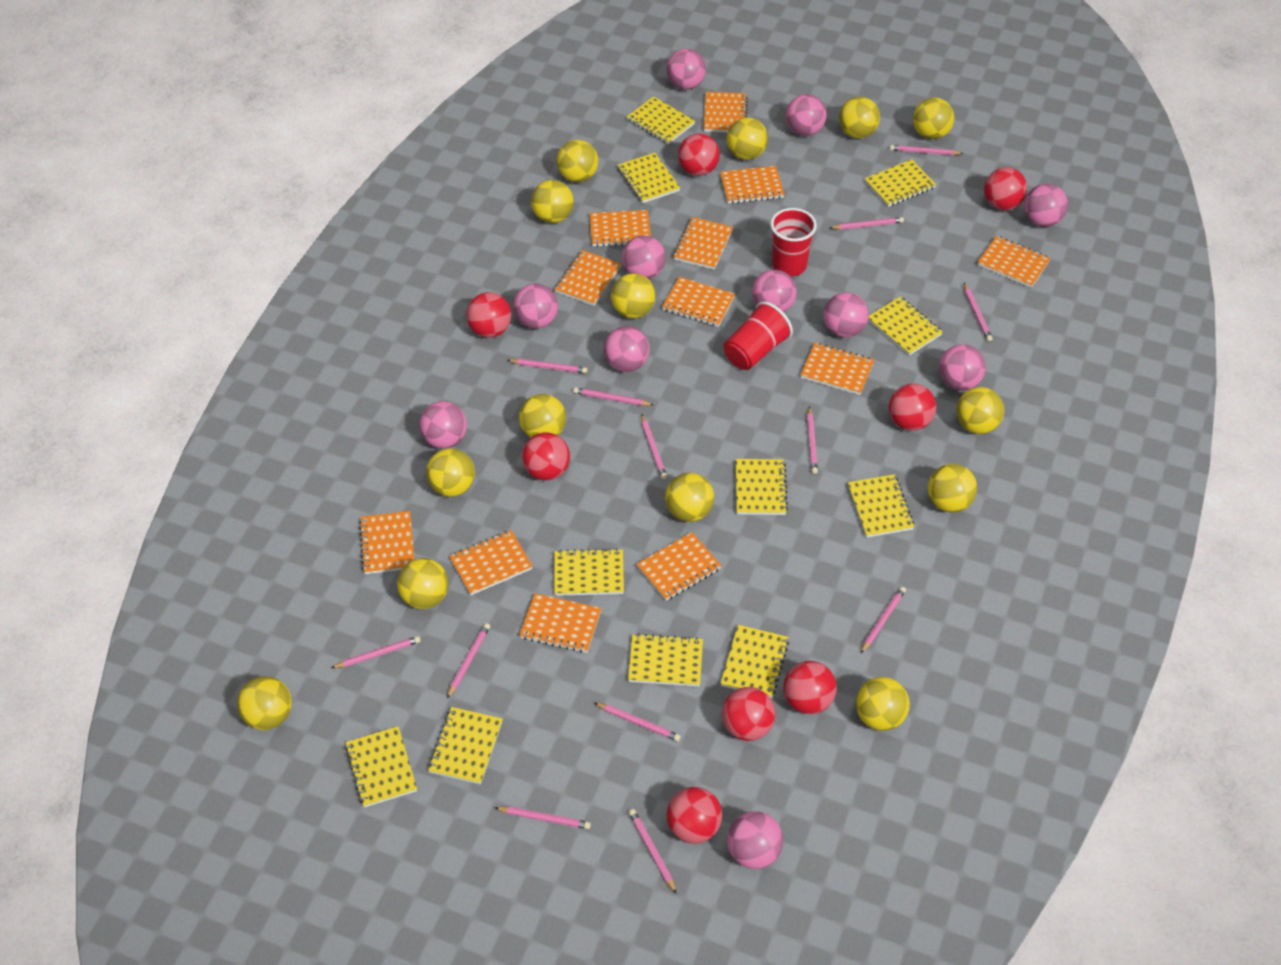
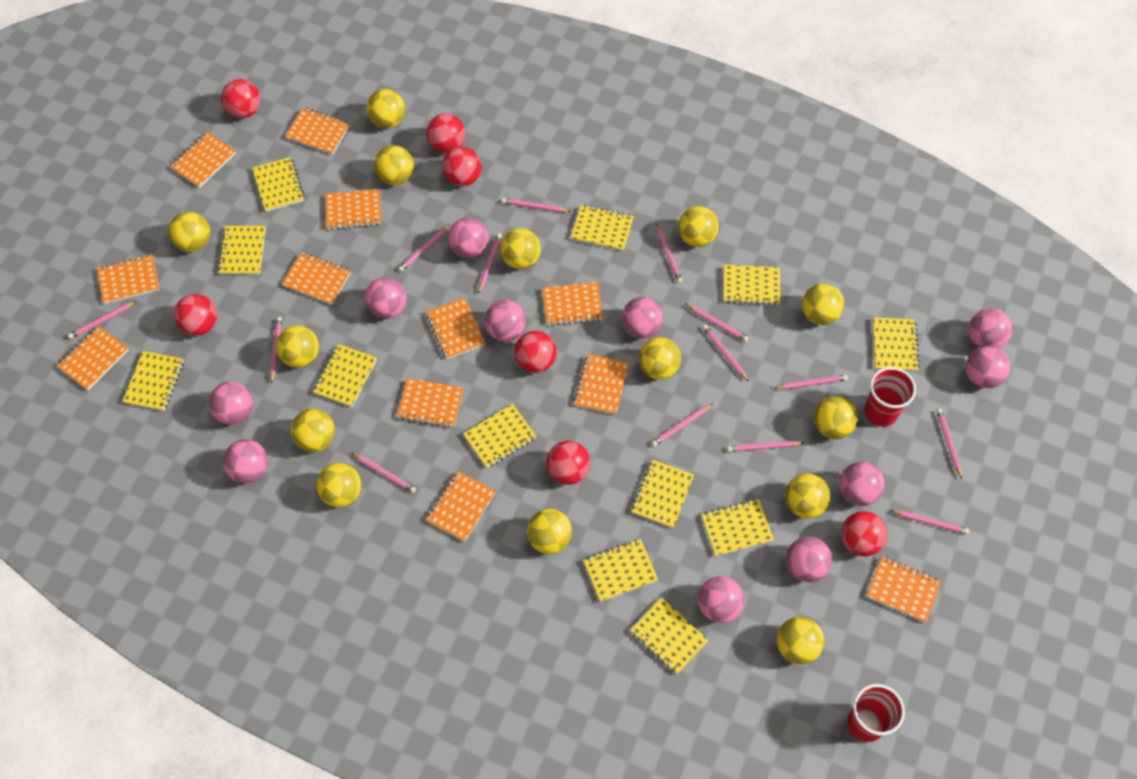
pink pencil: 13 -> 14
red ball: 8 -> 7
yellow notebook: 11 -> 12

